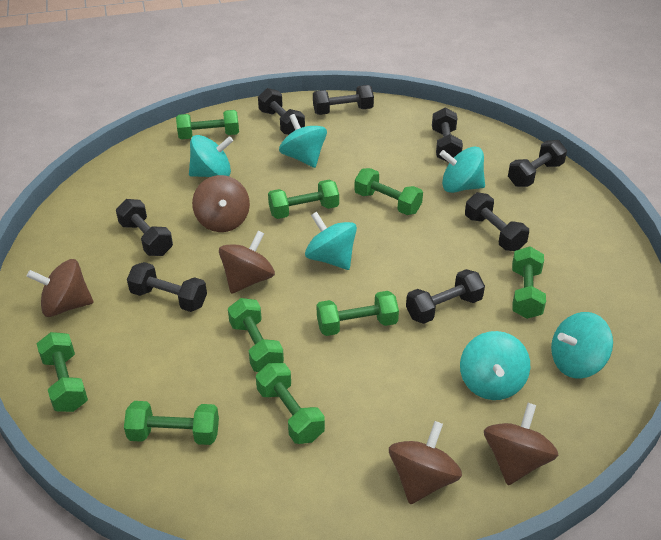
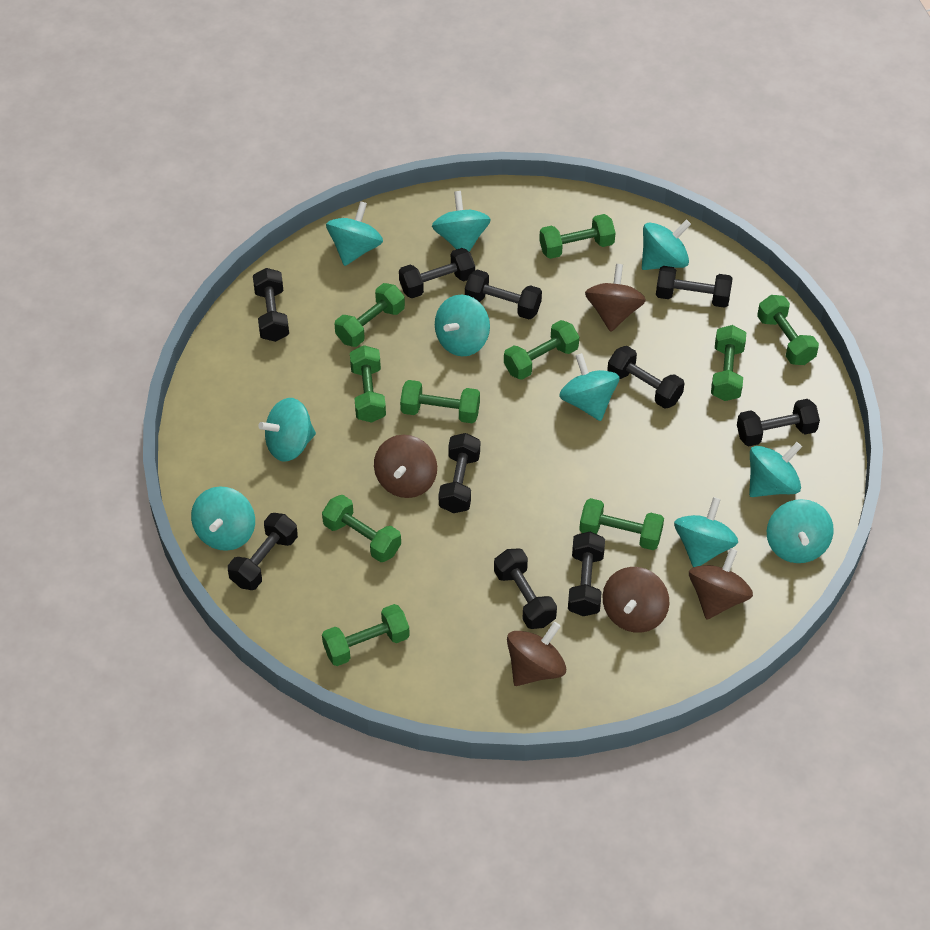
black dumbbell: 8 -> 10
green dumbbell: 9 -> 10
turquoise spinning top: 6 -> 10

